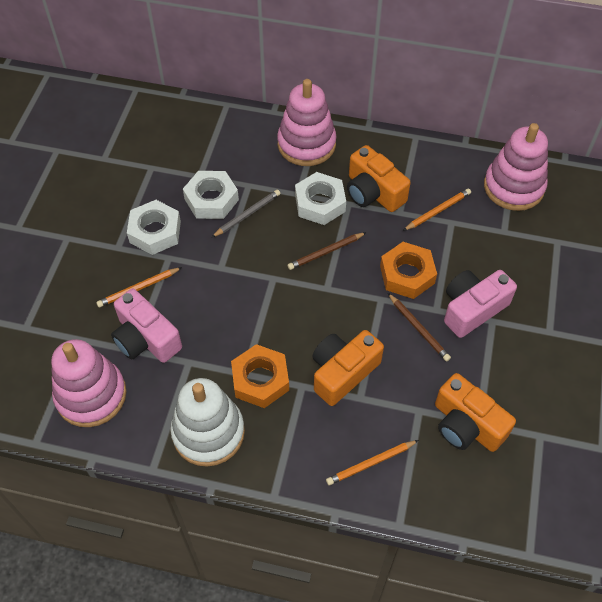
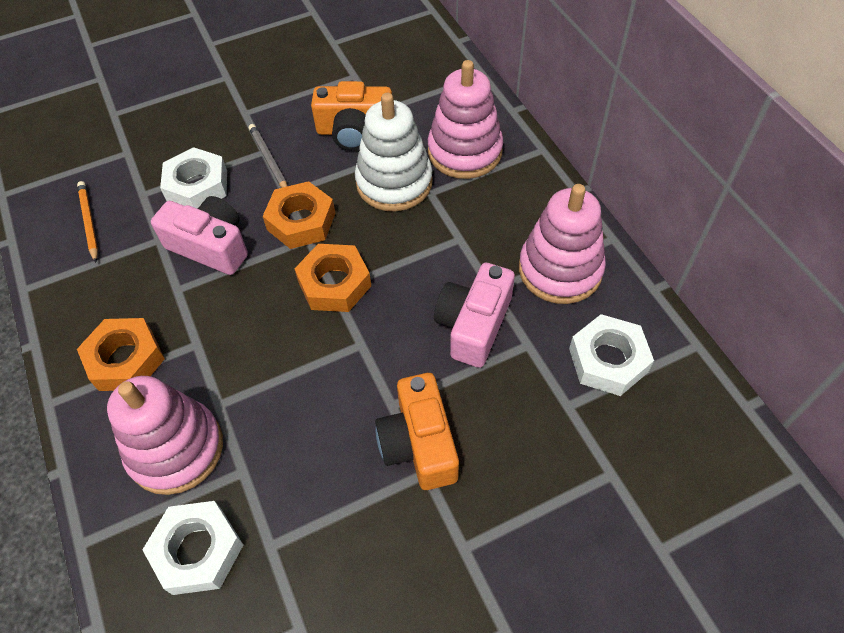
brown pencil: 2 -> 0
orange camera: 3 -> 2
orange nut: 2 -> 3
orange pencil: 3 -> 1

